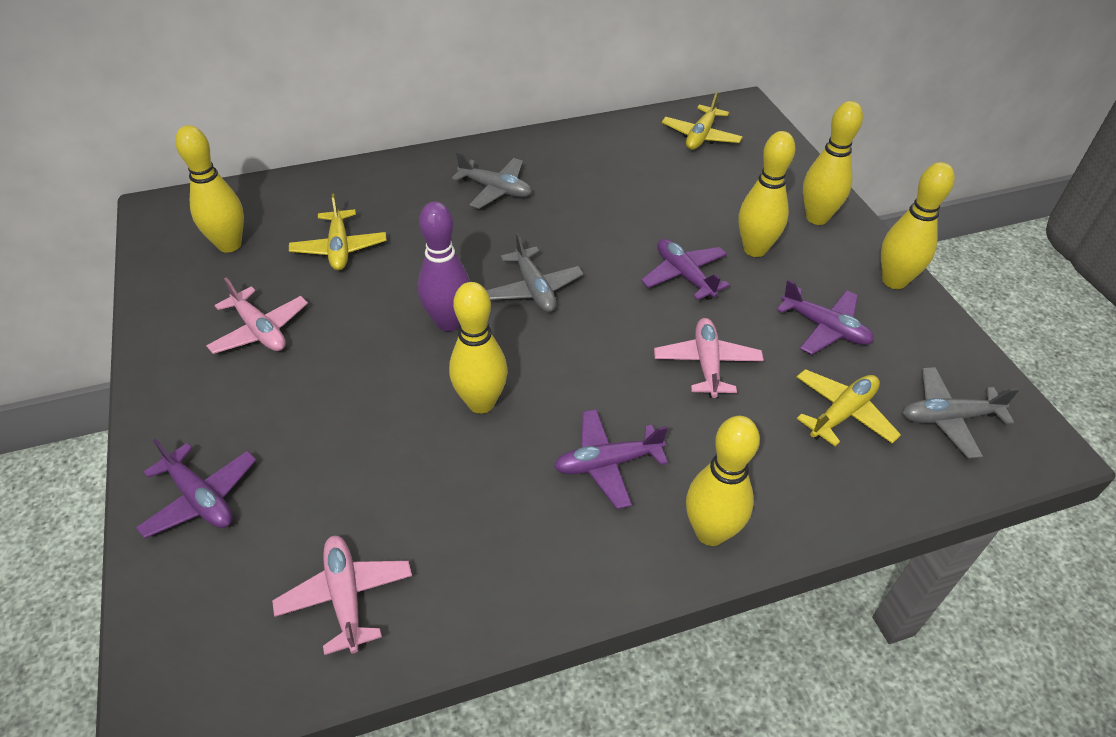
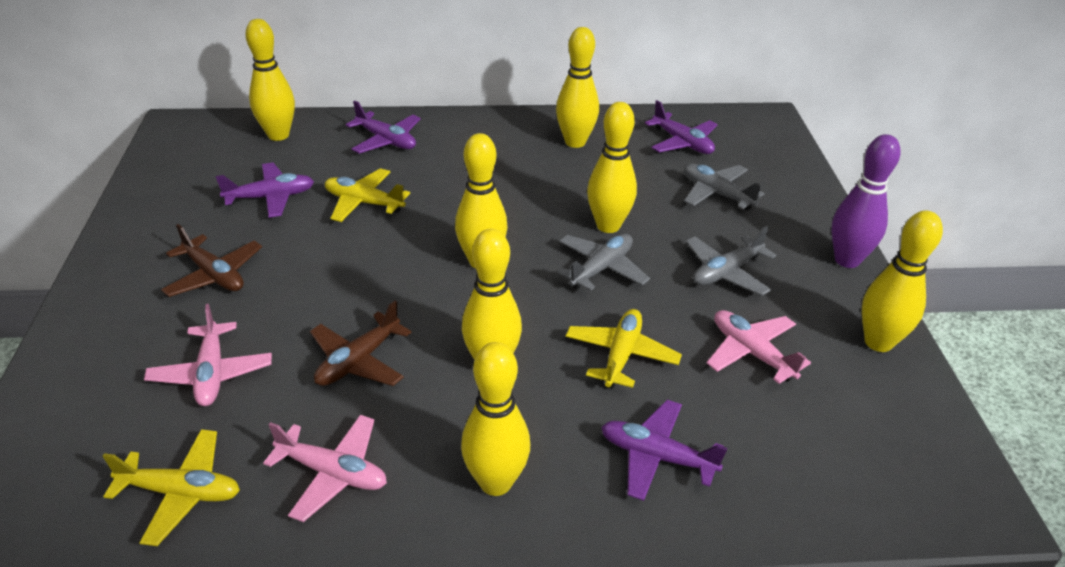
brown plane: 0 -> 2
yellow bowling pin: 6 -> 7

